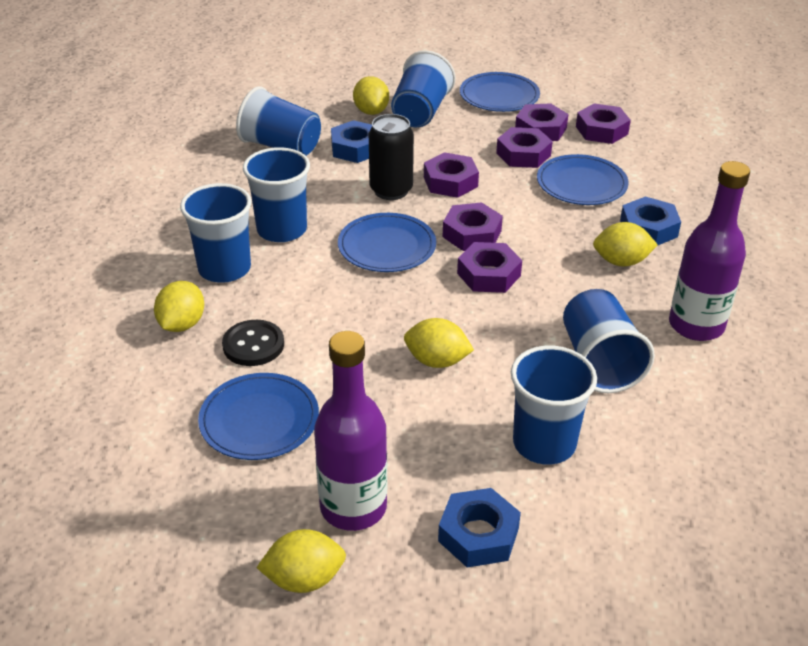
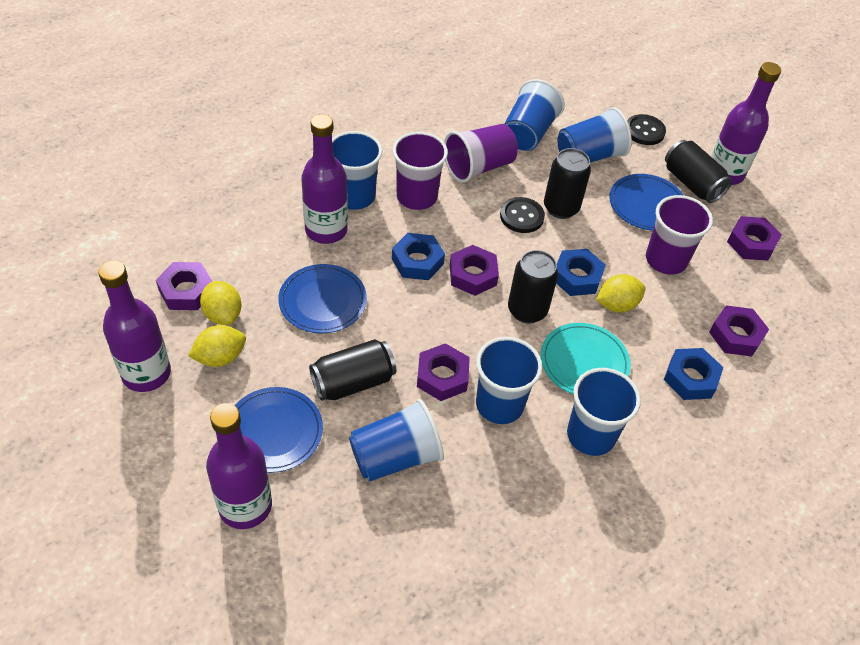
black button: 1 -> 2
black can: 1 -> 4
blue plate: 4 -> 3
purple bottle: 2 -> 4
purple cup: 0 -> 3
purple nut: 6 -> 5
turquoise plate: 0 -> 1
yellow lemon: 5 -> 3

